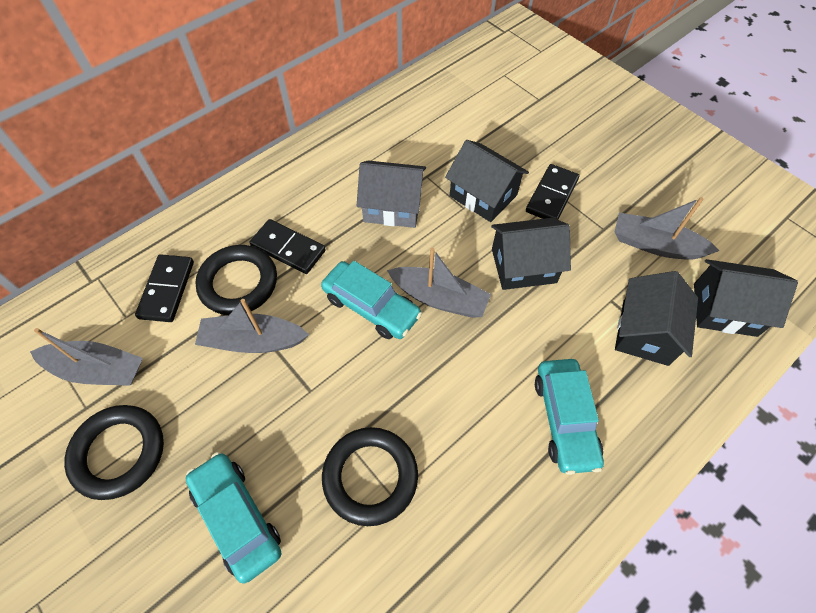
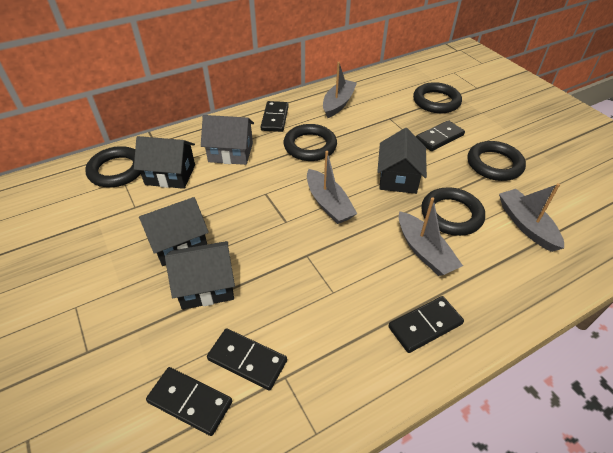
black domino: 3 -> 5
black ring: 3 -> 5
turquoise car: 3 -> 0

